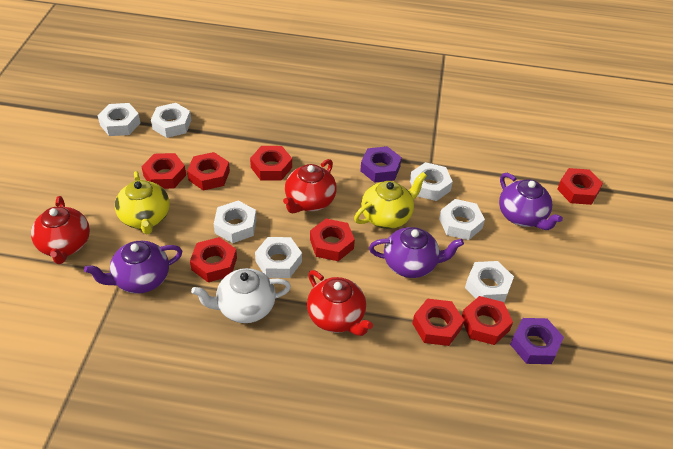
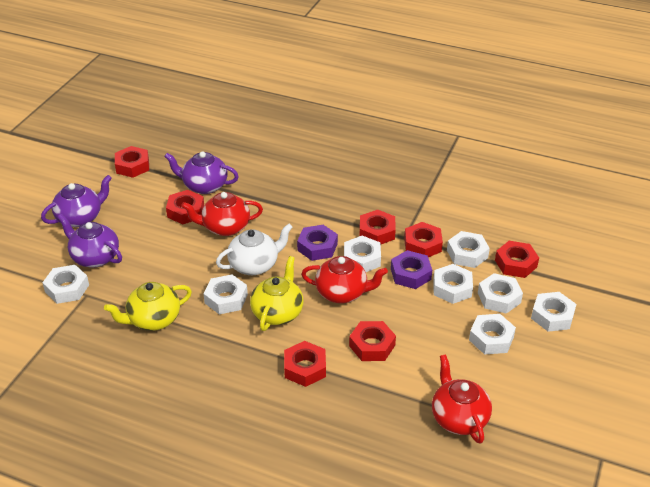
red nut: 8 -> 7
white nut: 7 -> 8

